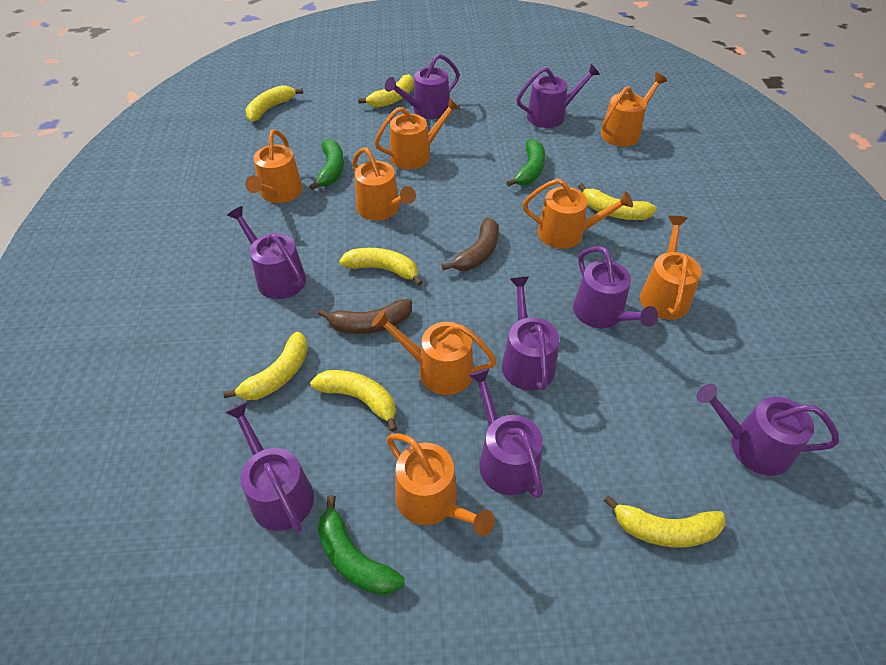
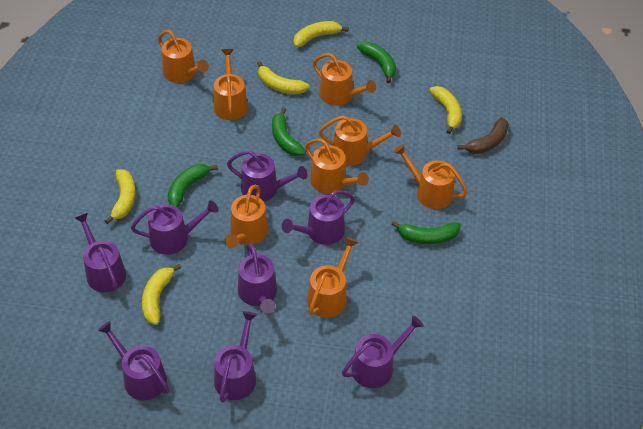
brown banana: 2 -> 1
green banana: 3 -> 4
yellow banana: 7 -> 5

